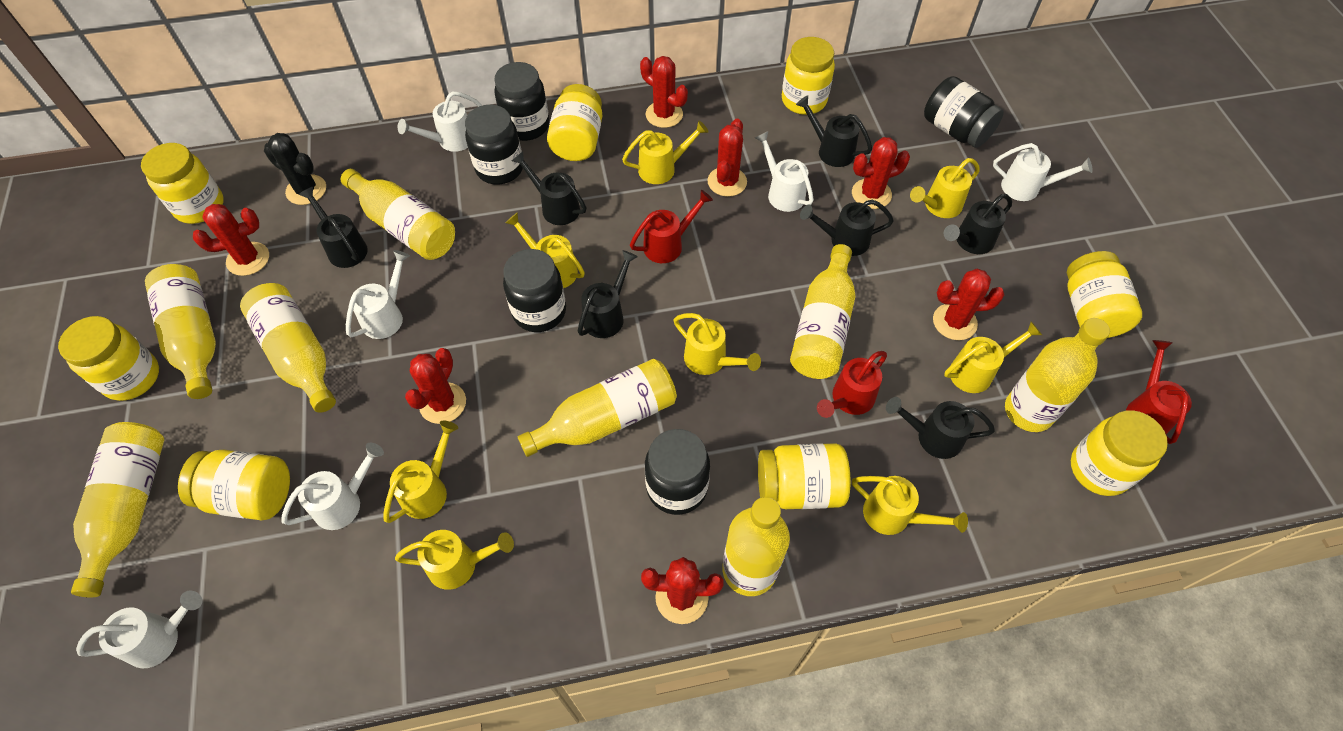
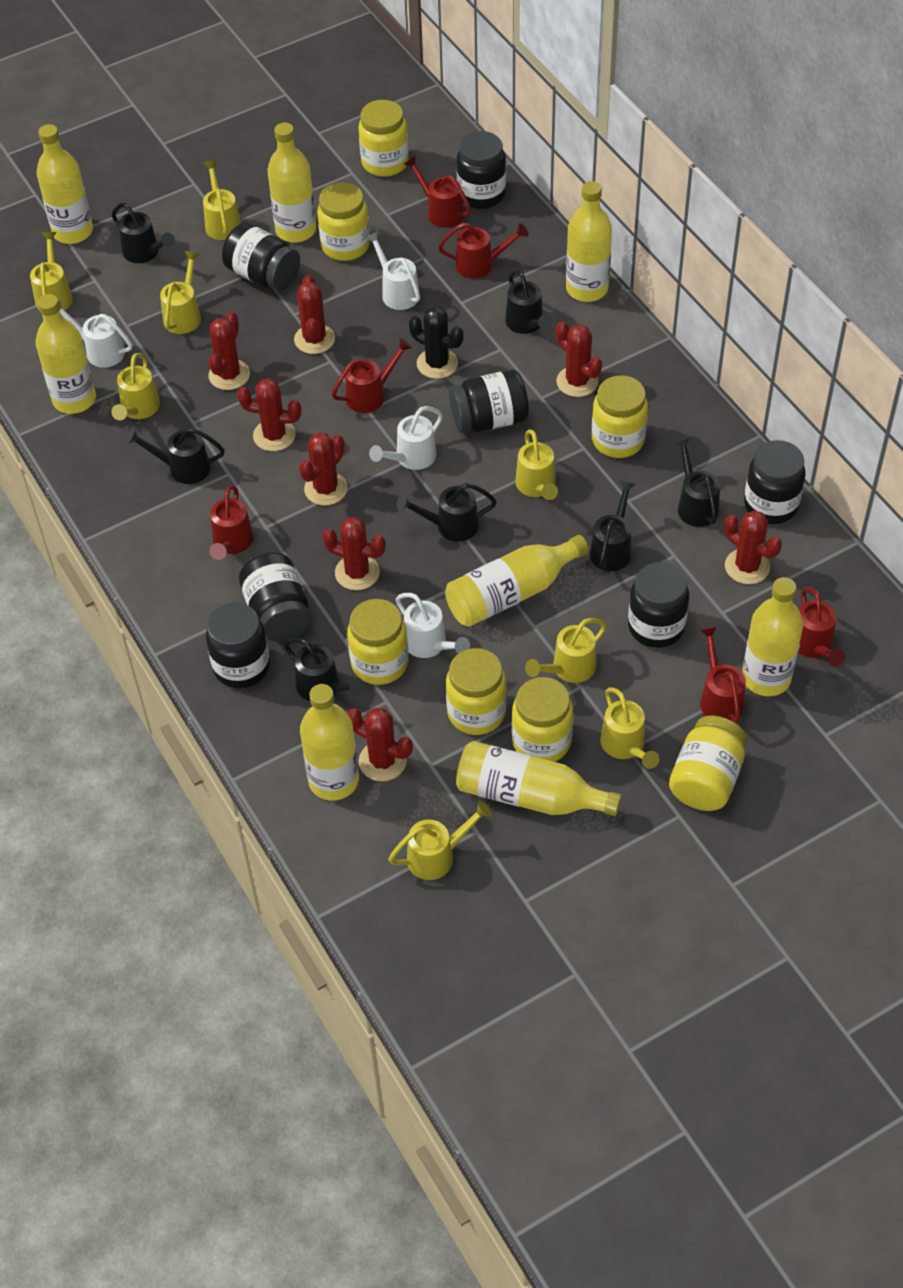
black jar: 5 -> 7
red cactus: 7 -> 8
red watering can: 3 -> 6
white watering can: 6 -> 4
yellow jar: 8 -> 7

